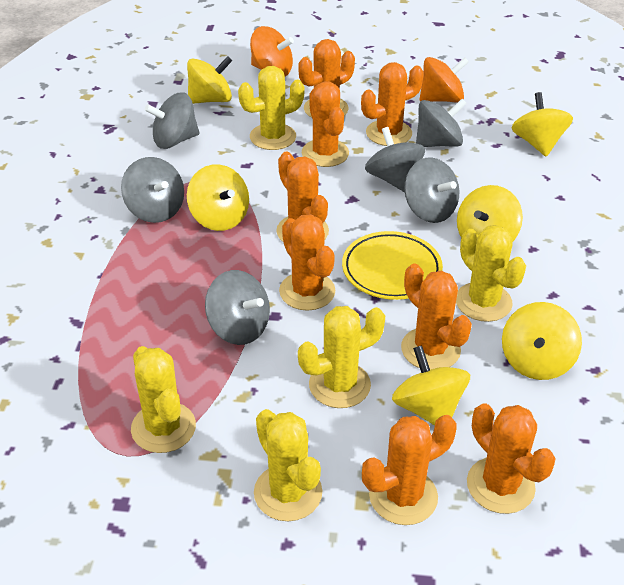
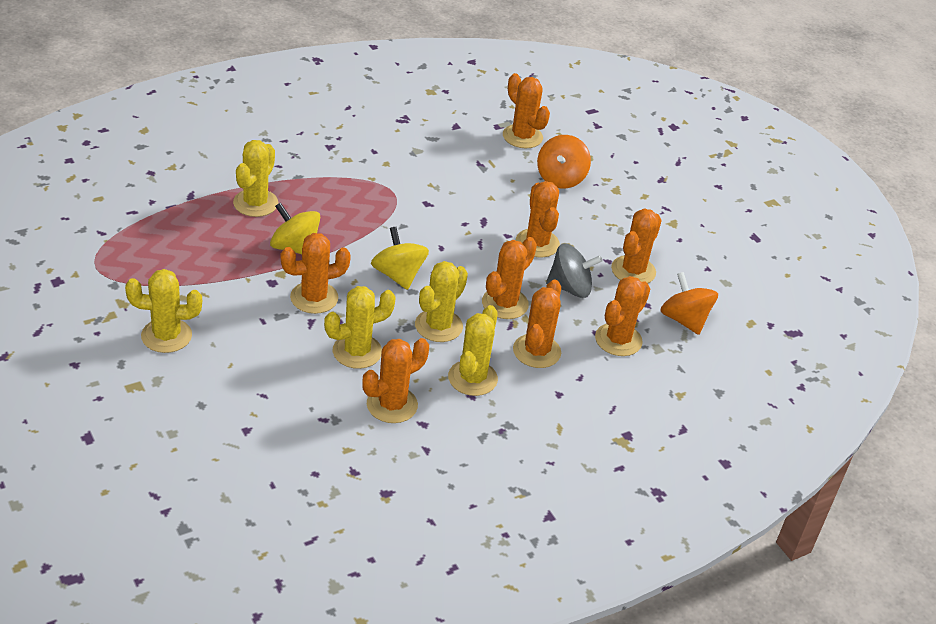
grey spinning top: 6 -> 1
yellow plate: 1 -> 0
yellow spinning top: 6 -> 2

